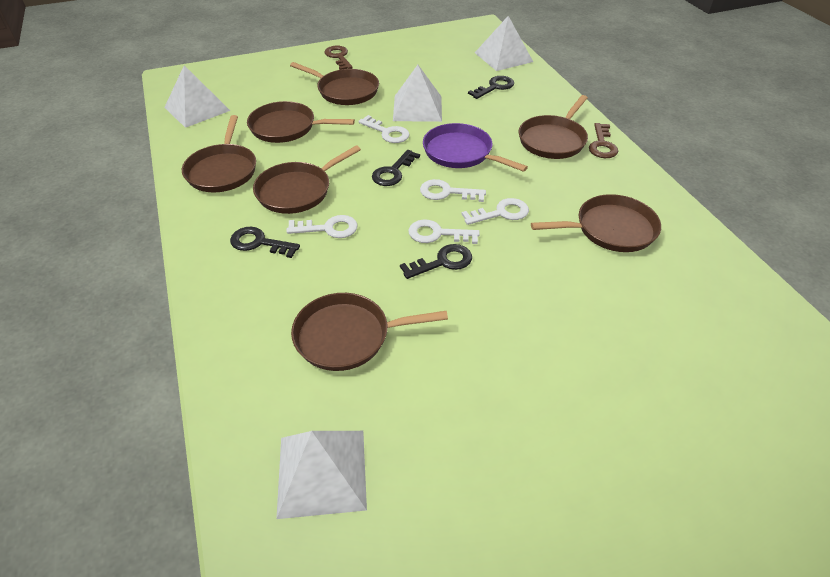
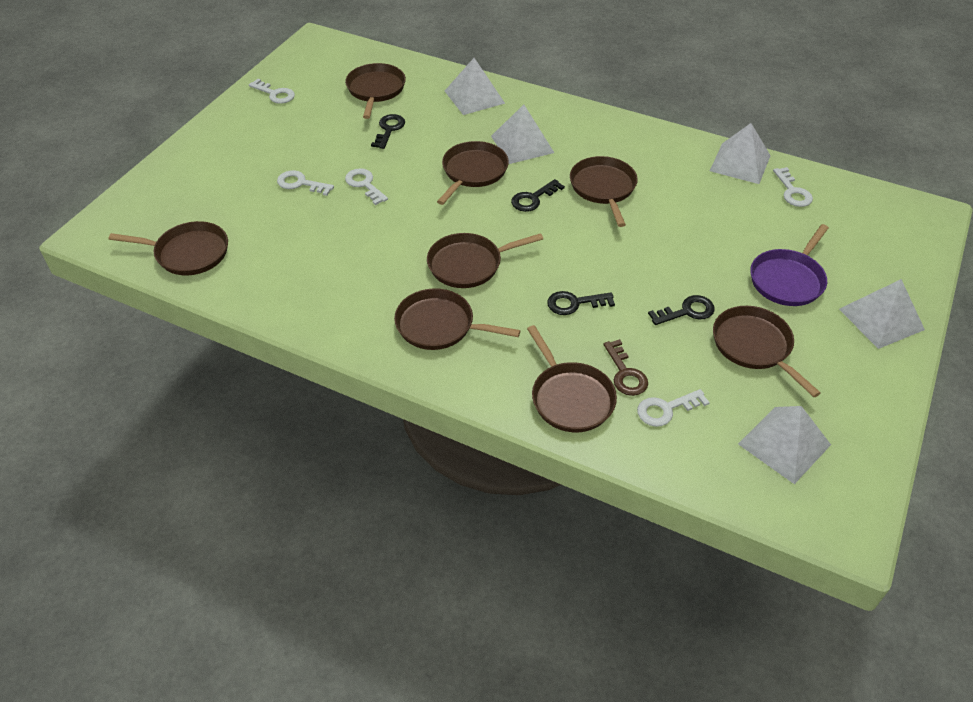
brown key: 2 -> 1
brown pan: 7 -> 8
white pyramid: 4 -> 5

